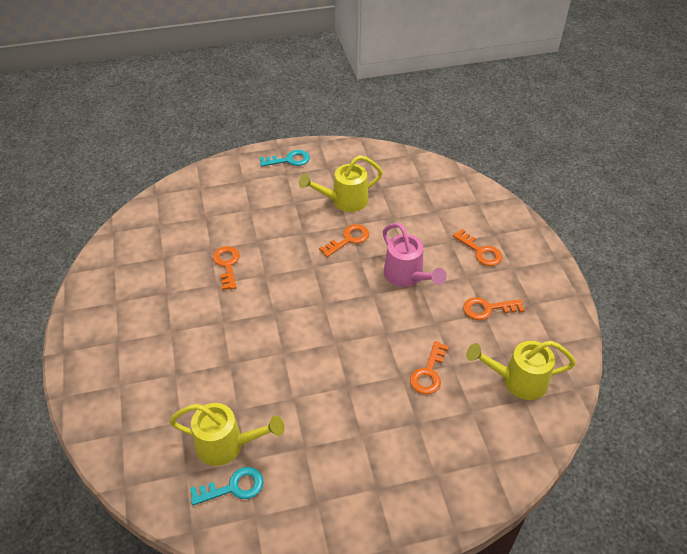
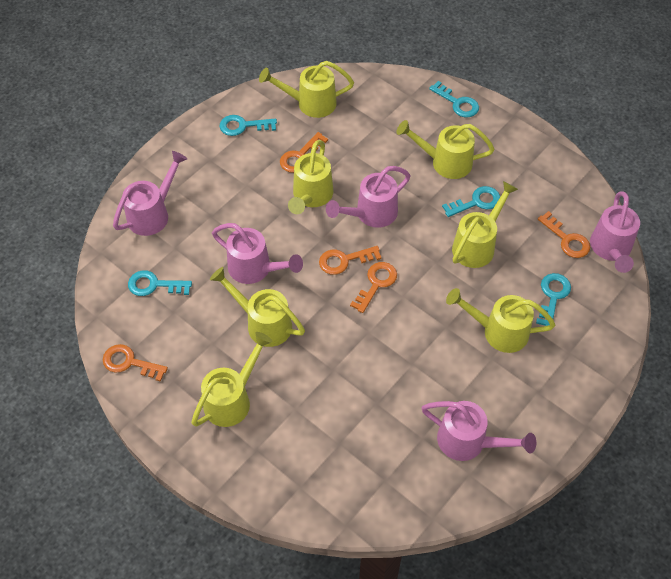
pink watering can: 1 -> 5
turquoise key: 2 -> 5
yellow watering can: 3 -> 7

